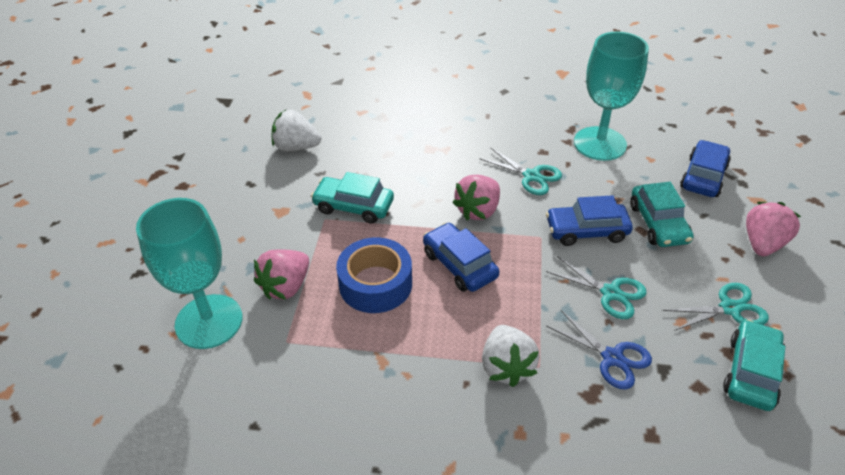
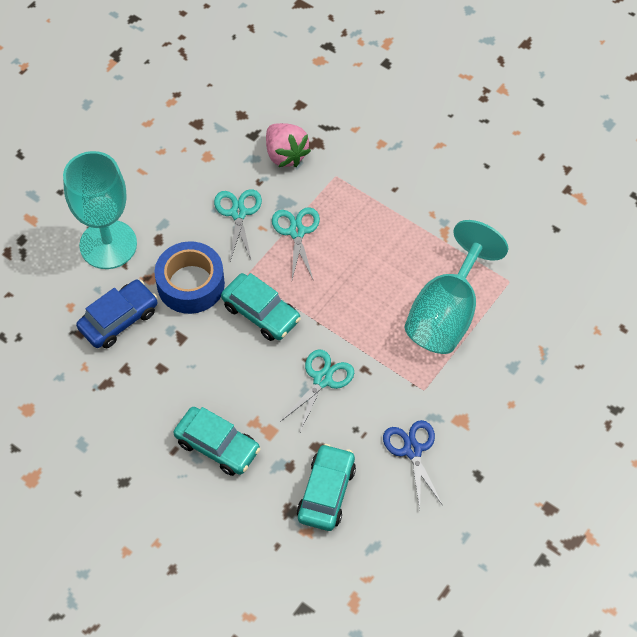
blue car: 3 -> 1
pink strawberry: 3 -> 1
white strawberry: 2 -> 0

